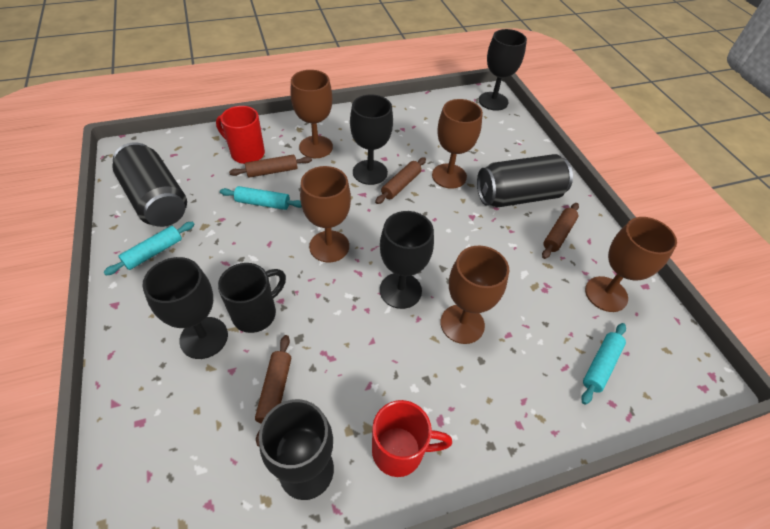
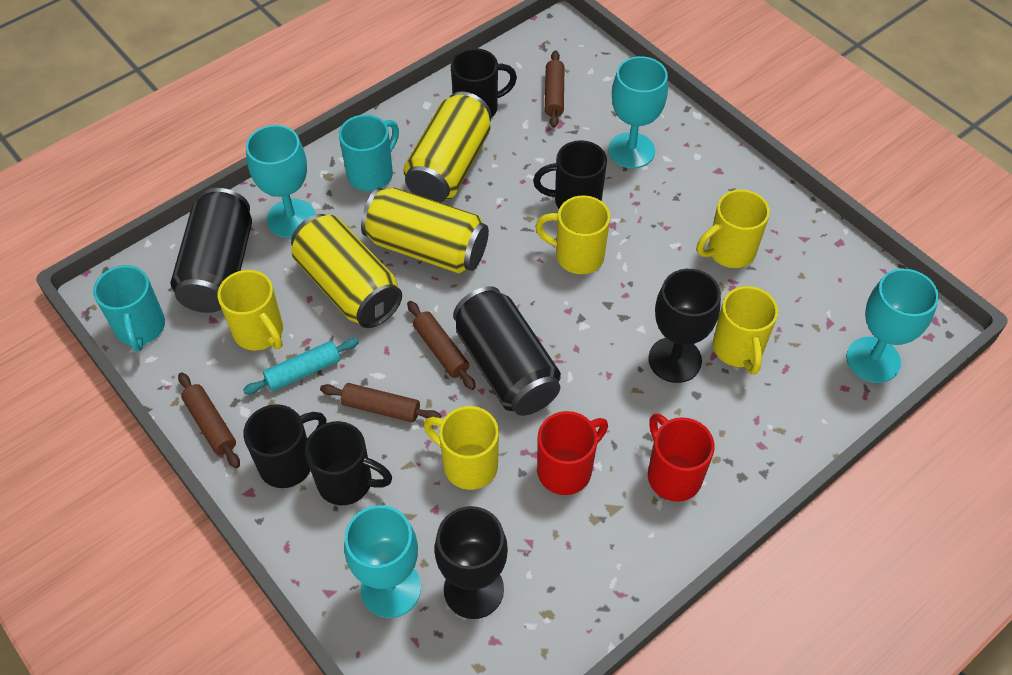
black goblet: 5 -> 2
black mug: 1 -> 4
brown goblet: 5 -> 0
turquoise goblet: 0 -> 4
turquoise mug: 0 -> 2
turquoise rolling pin: 3 -> 1
yellow can: 0 -> 3
yellow mug: 0 -> 5

